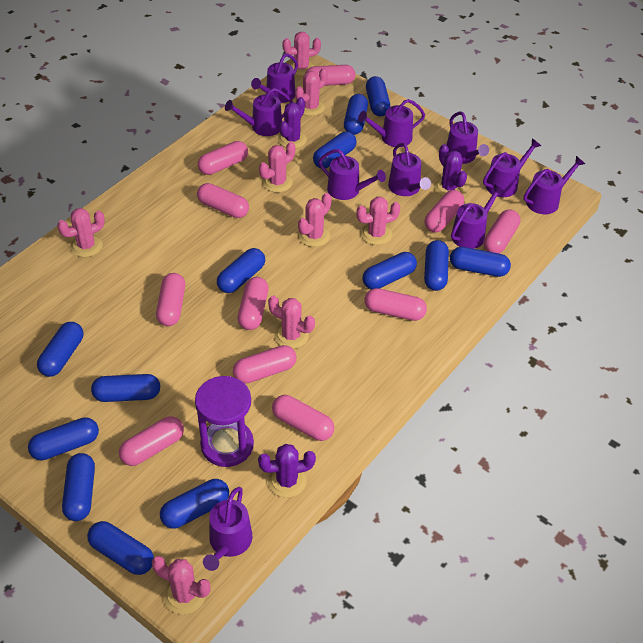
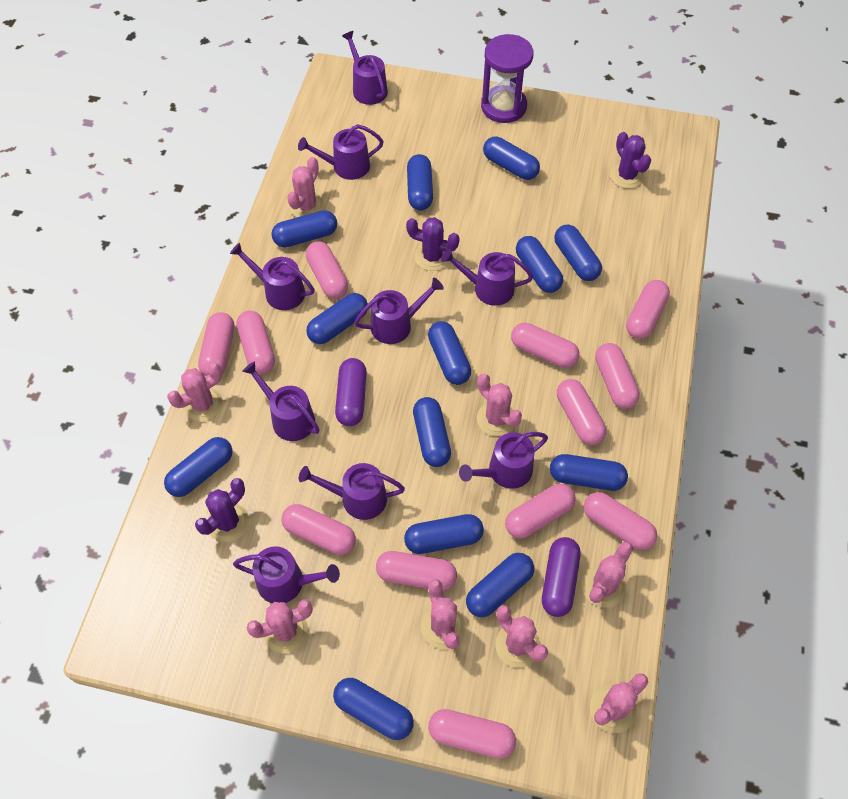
pink capsule: 11 -> 12
purple capsule: 0 -> 2
purple watering can: 10 -> 9

